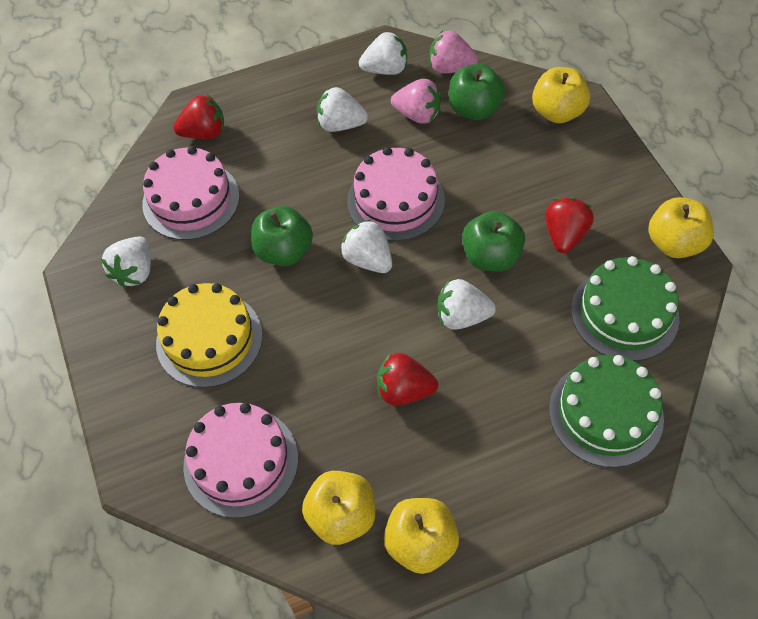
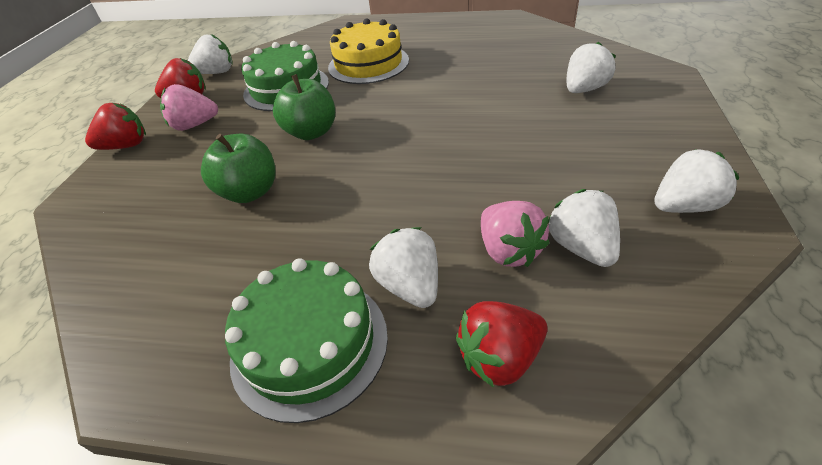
green apple: 3 -> 2
pink cake: 3 -> 0
yellow apple: 4 -> 0

